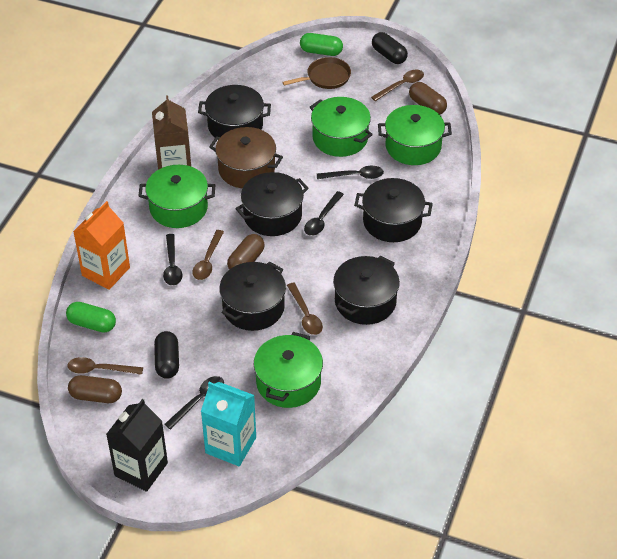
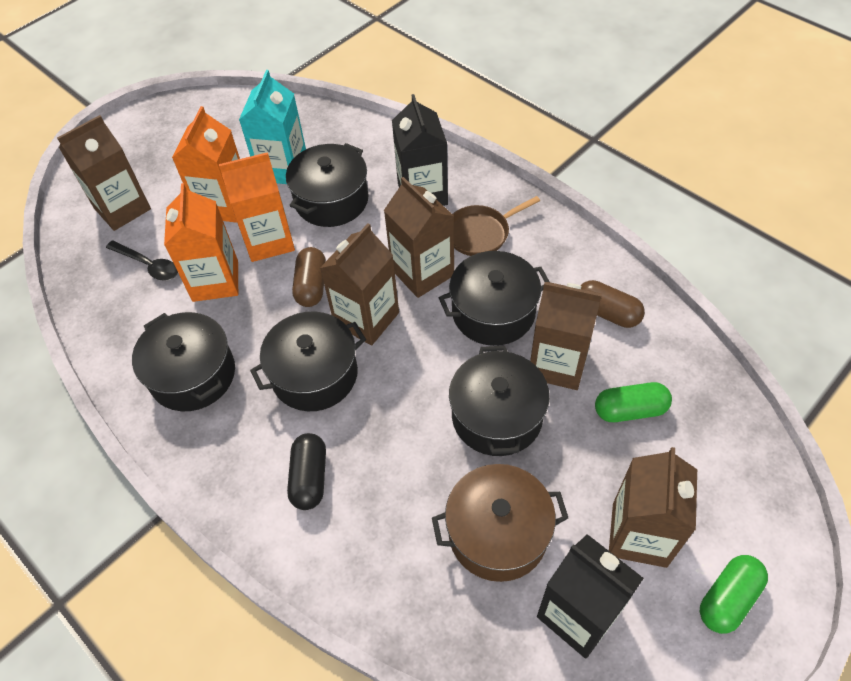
black capsule: 2 -> 1
black carton: 1 -> 2
black spoon: 4 -> 1
brown capsule: 3 -> 2
brown carton: 1 -> 5
brown spoon: 4 -> 0
green pot: 4 -> 0
orange carton: 1 -> 3

